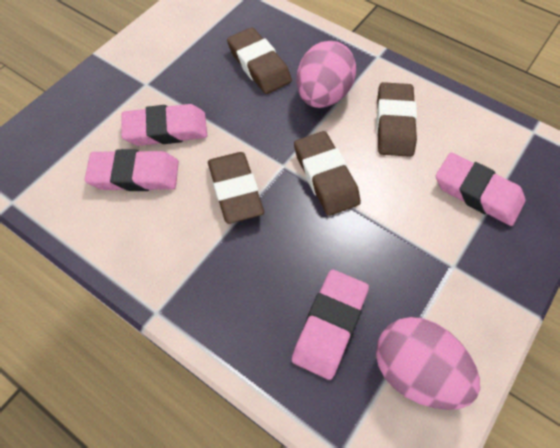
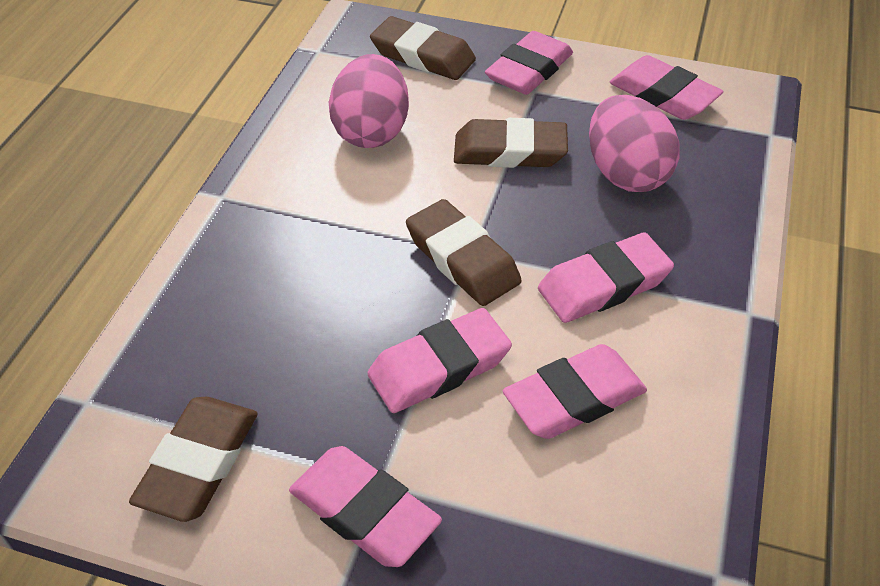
pink eraser: 4 -> 6

